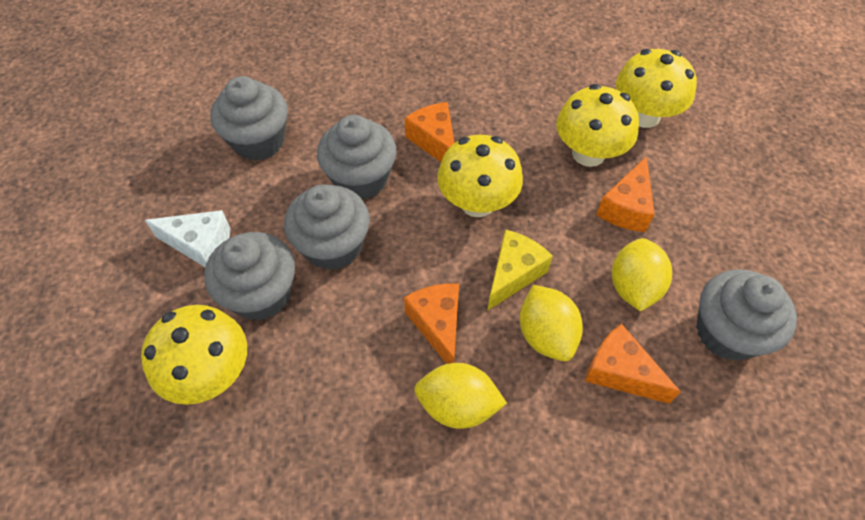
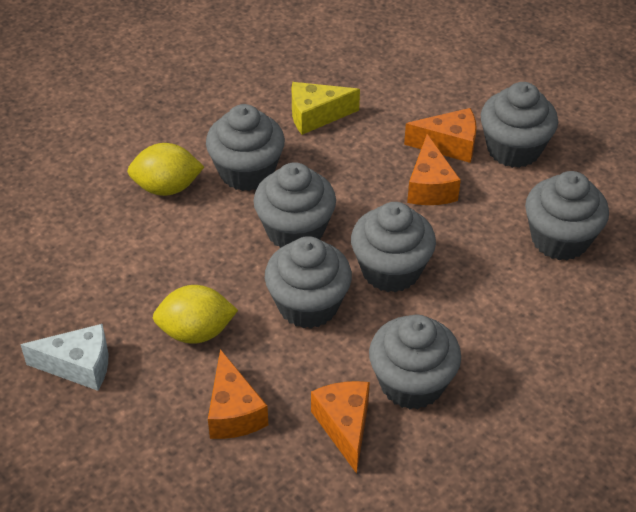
grey cupcake: 5 -> 7
yellow lemon: 3 -> 2
yellow mushroom: 4 -> 0

